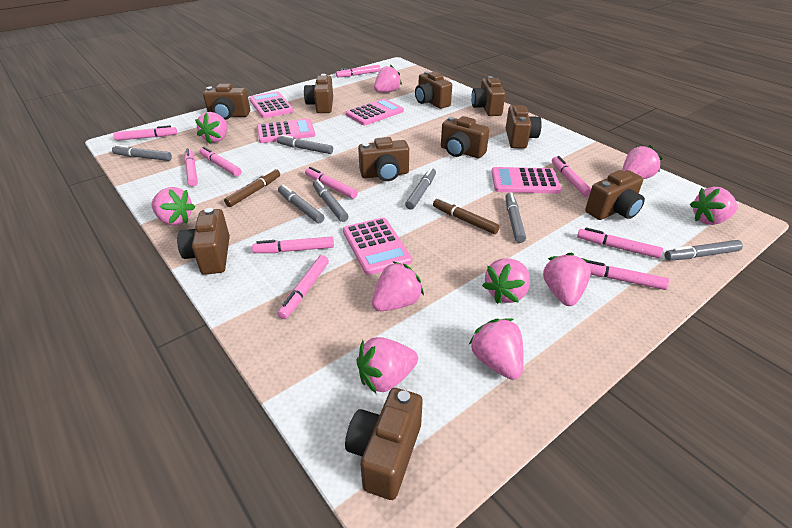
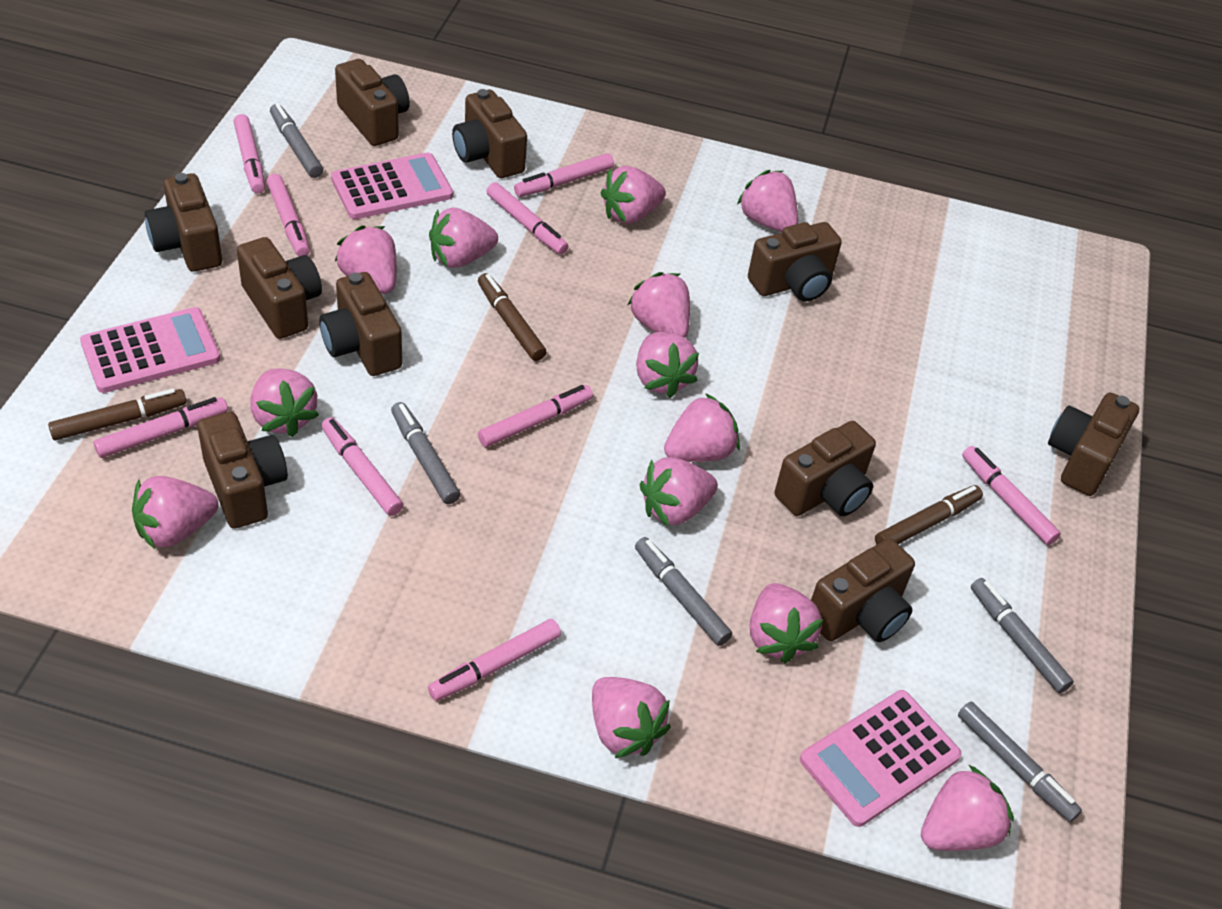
brown marker: 2 -> 3
grey marker: 7 -> 5
pink calculator: 5 -> 3
pink marker: 10 -> 9
pink strawberry: 10 -> 13

